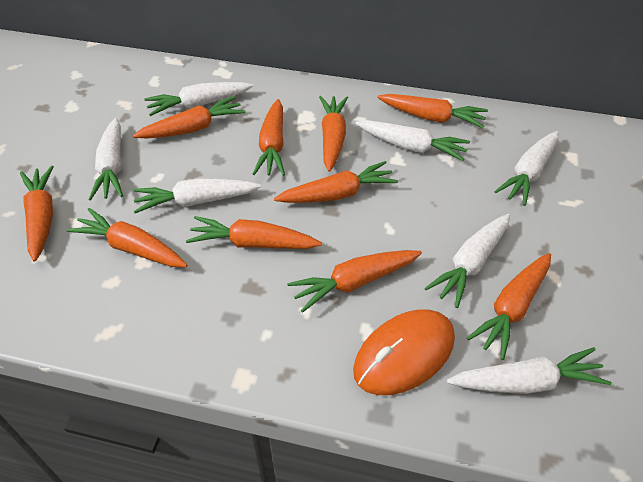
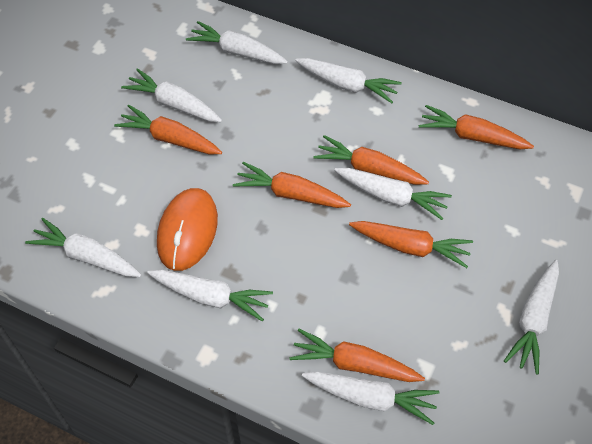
orange carrot: 10 -> 6
white carrot: 7 -> 8

